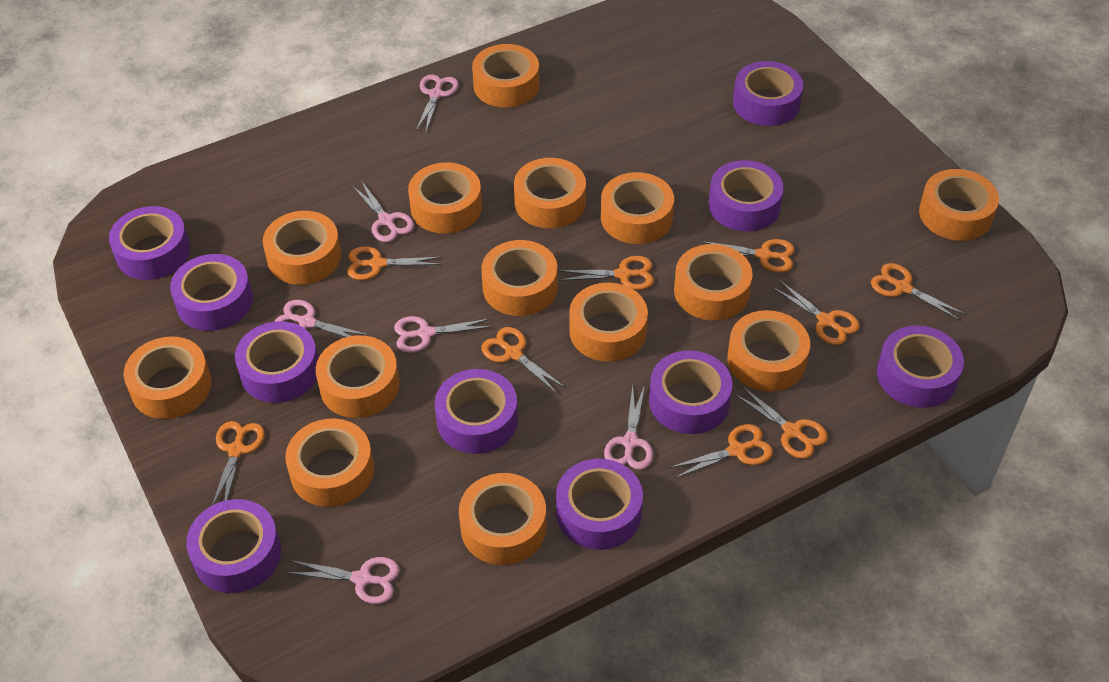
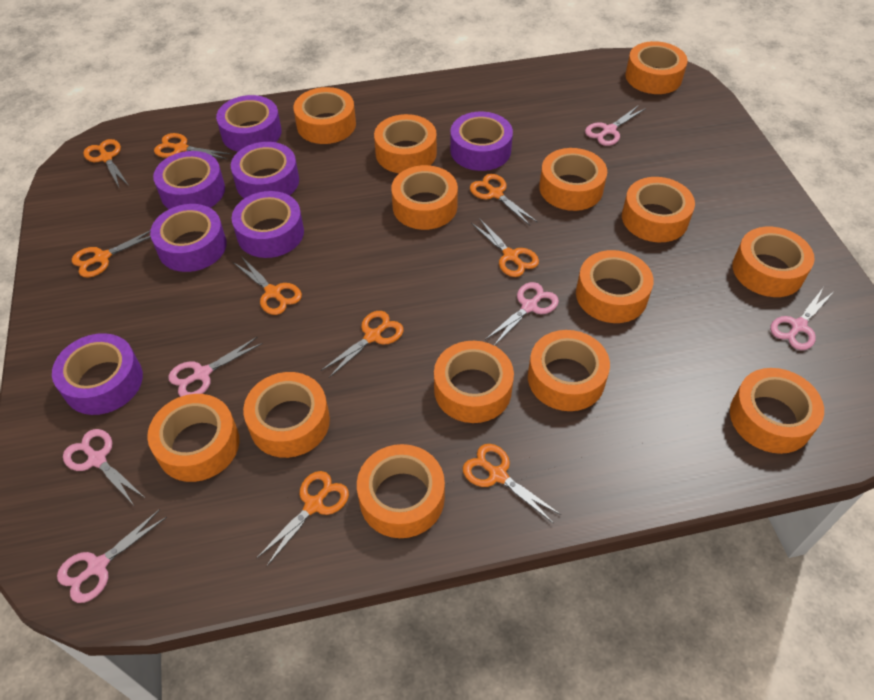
purple tape: 10 -> 7

